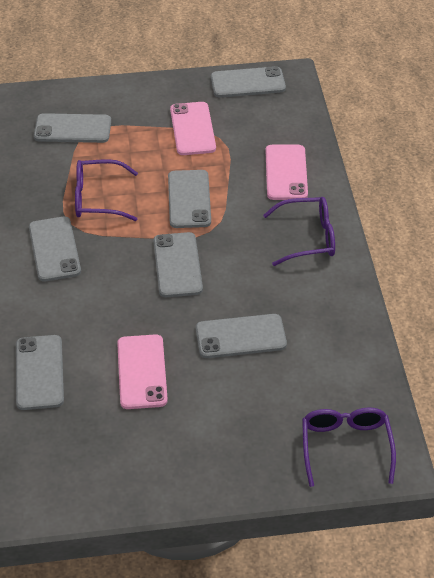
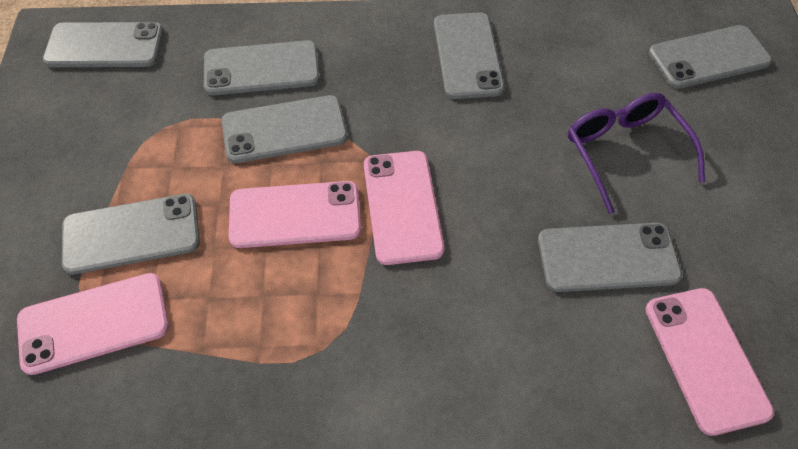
pink phone: 3 -> 4
purple glasses: 3 -> 1

